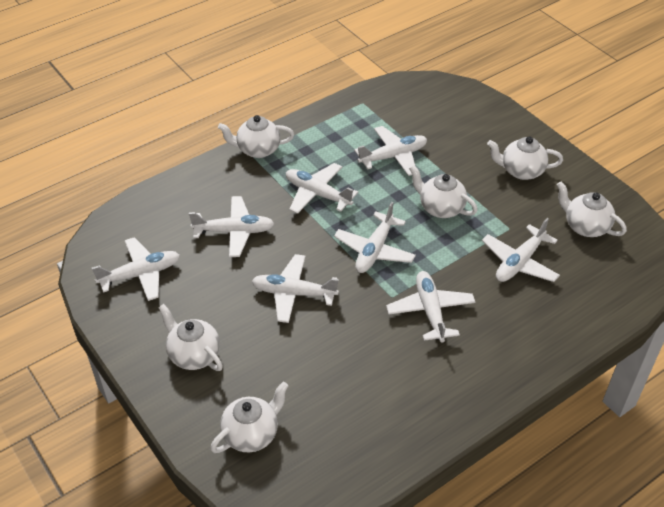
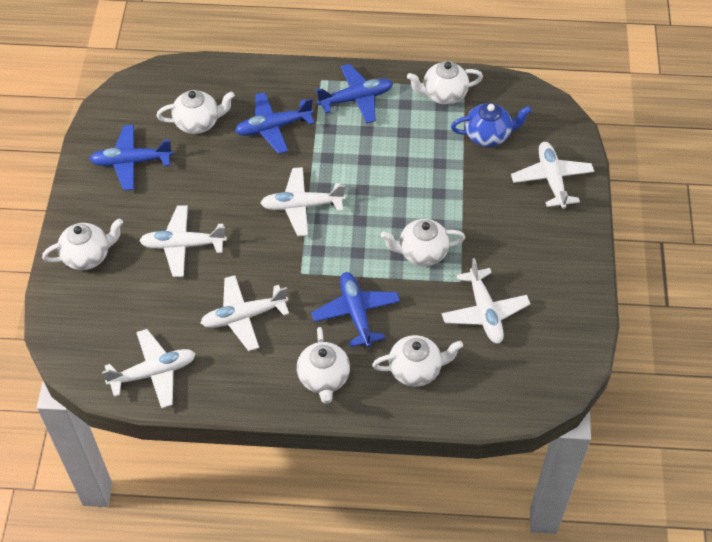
blue plane: 0 -> 4
blue teapot: 0 -> 1
white plane: 8 -> 6

